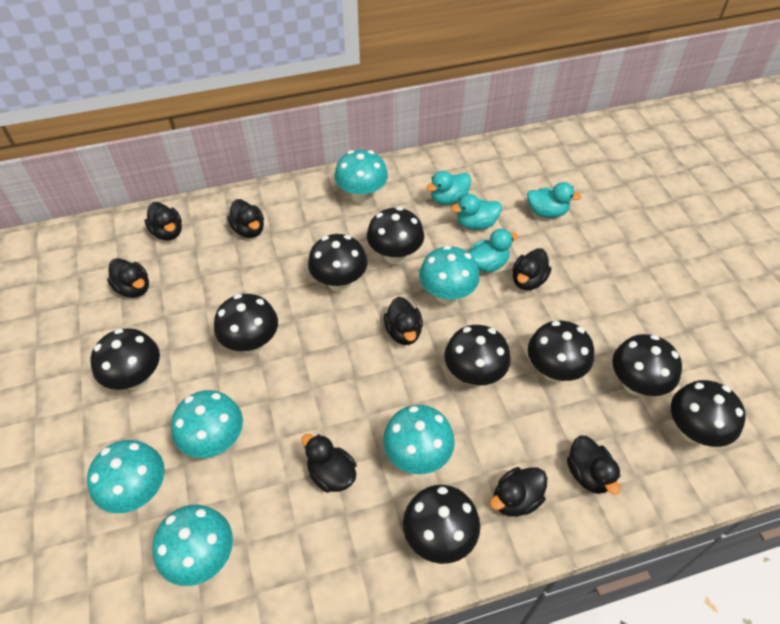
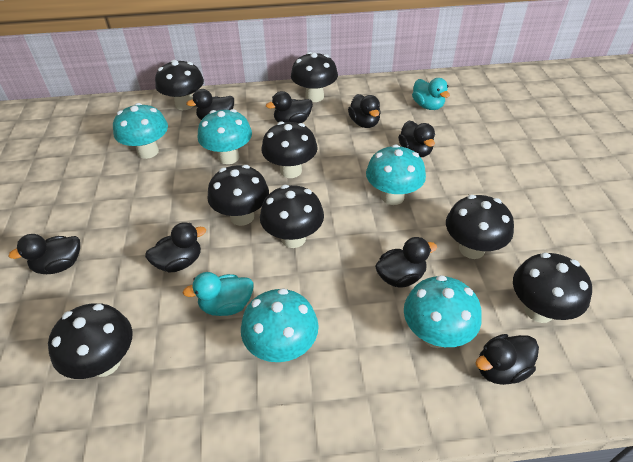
black mushroom: 9 -> 8
turquoise duck: 4 -> 2
turquoise mushroom: 6 -> 5

